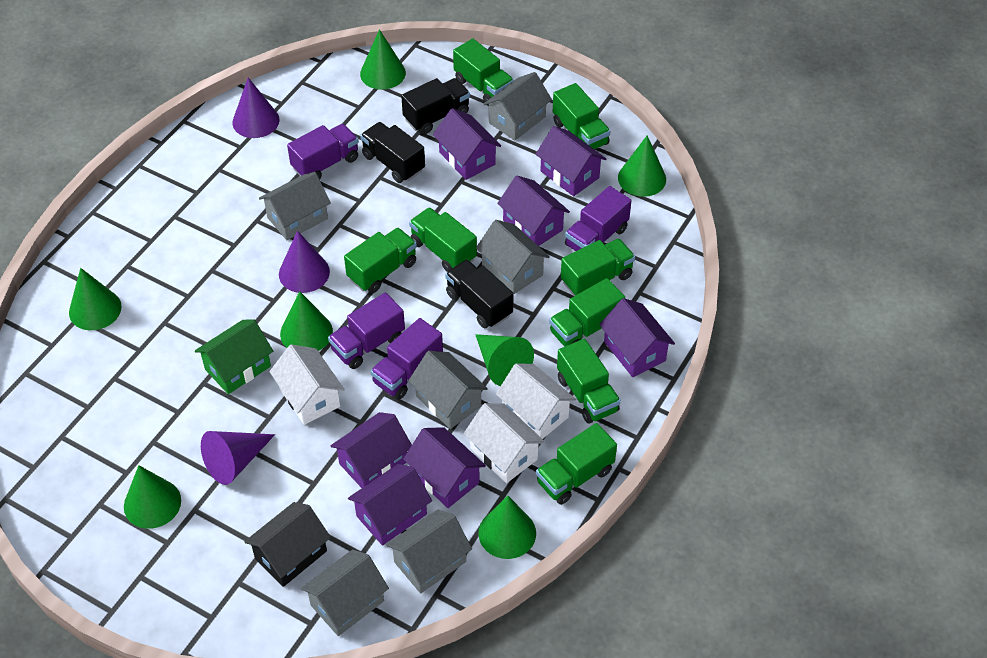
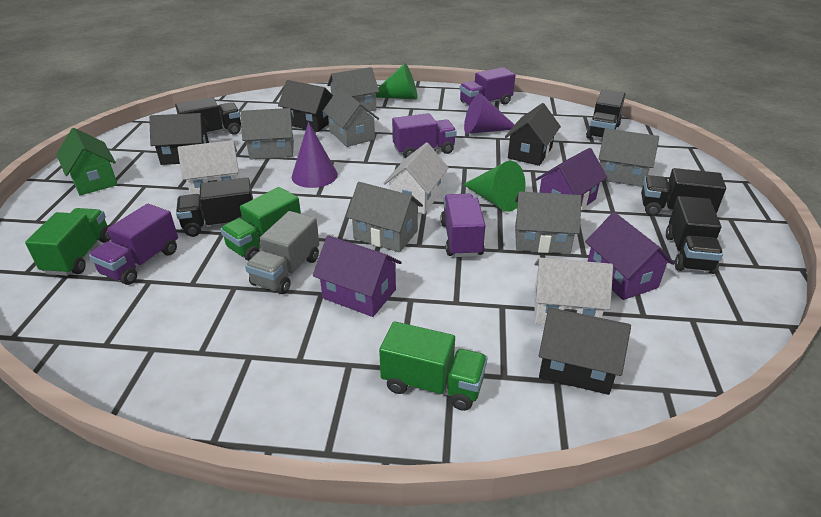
black house: 1 -> 4
black truck: 3 -> 5
green cone: 7 -> 2
green truck: 8 -> 3
grey truck: 0 -> 1
purple cone: 3 -> 2
purple house: 7 -> 3

